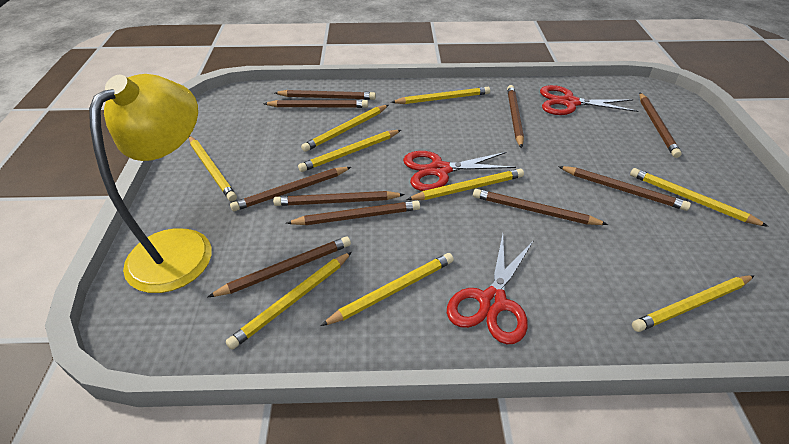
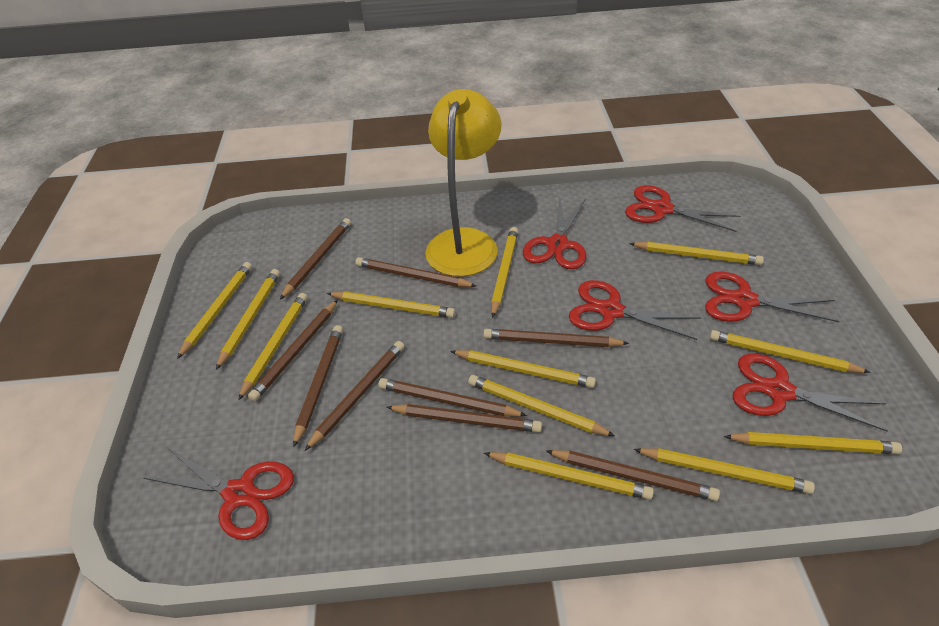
brown pencil: 10 -> 9
red scissors: 3 -> 6
yellow pencil: 9 -> 12

